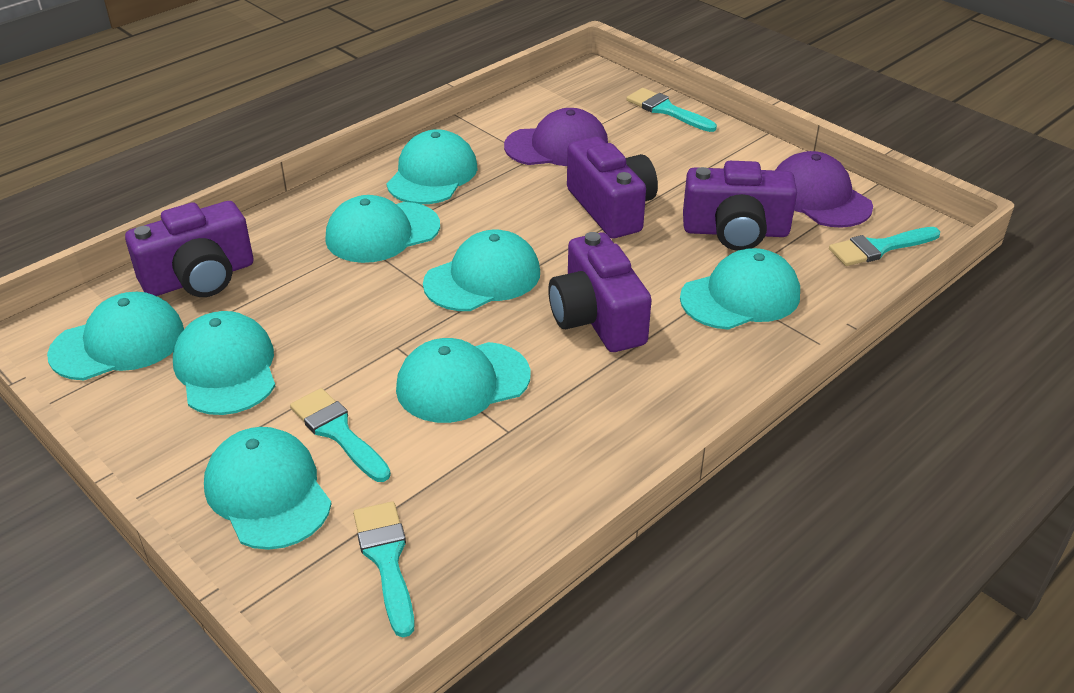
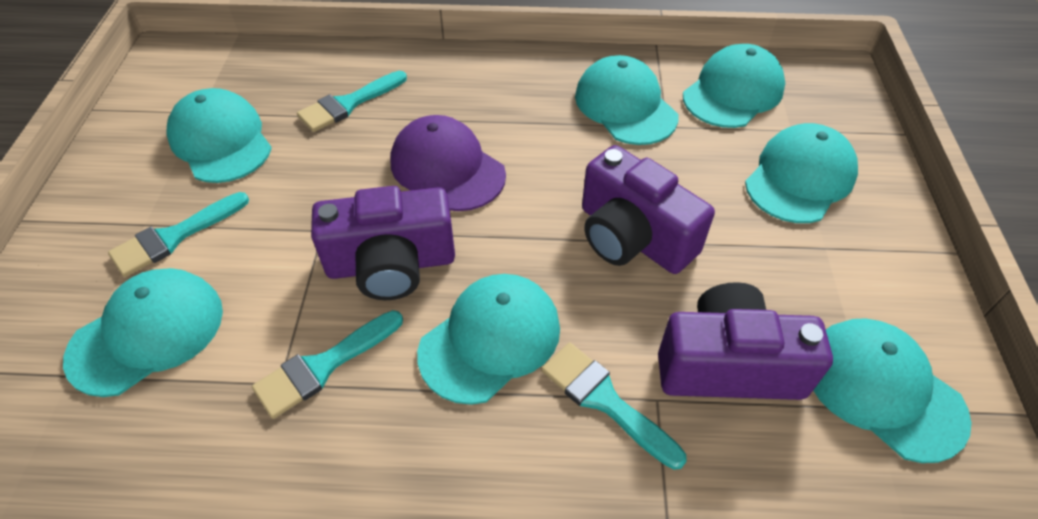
purple camera: 4 -> 3
purple cap: 2 -> 1
turquoise cap: 8 -> 7

